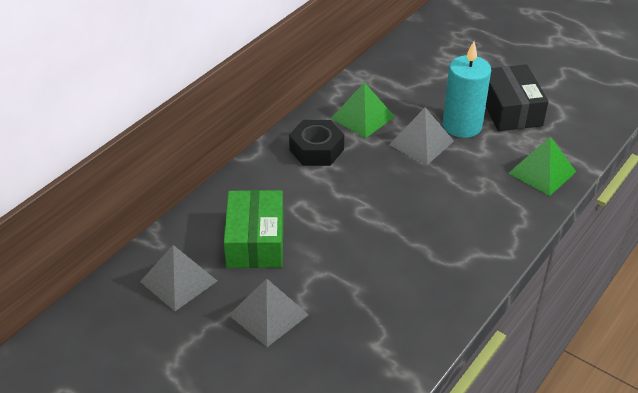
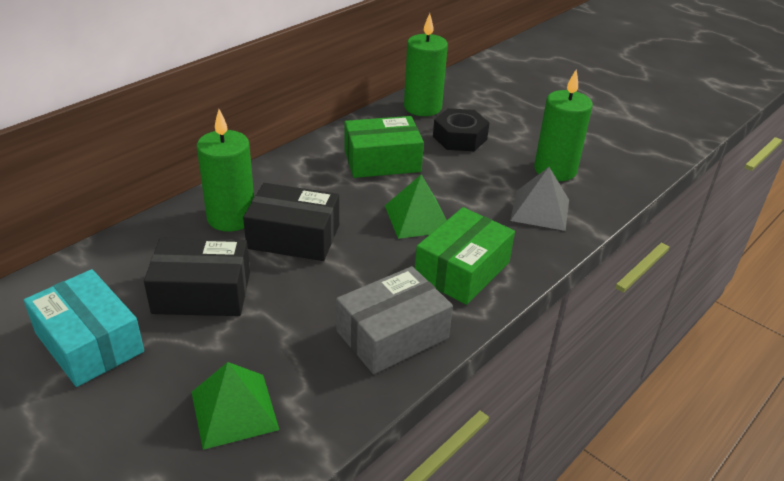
black box: 1 -> 2
green box: 1 -> 2
green candle: 0 -> 3
grey box: 0 -> 1
grey pyramid: 3 -> 1
turquoise box: 0 -> 1
turquoise candle: 1 -> 0

